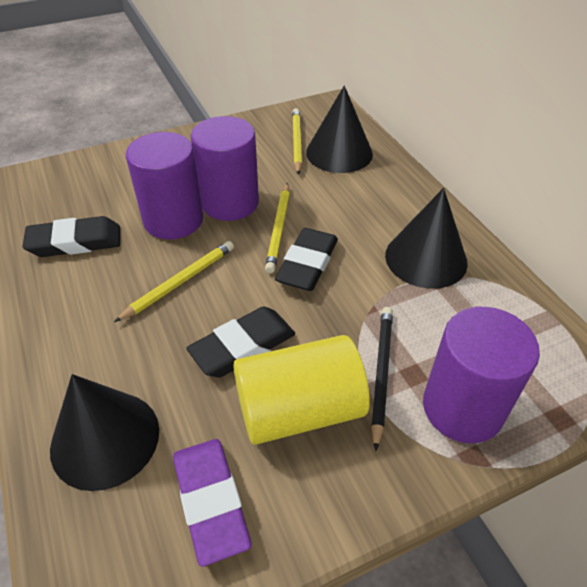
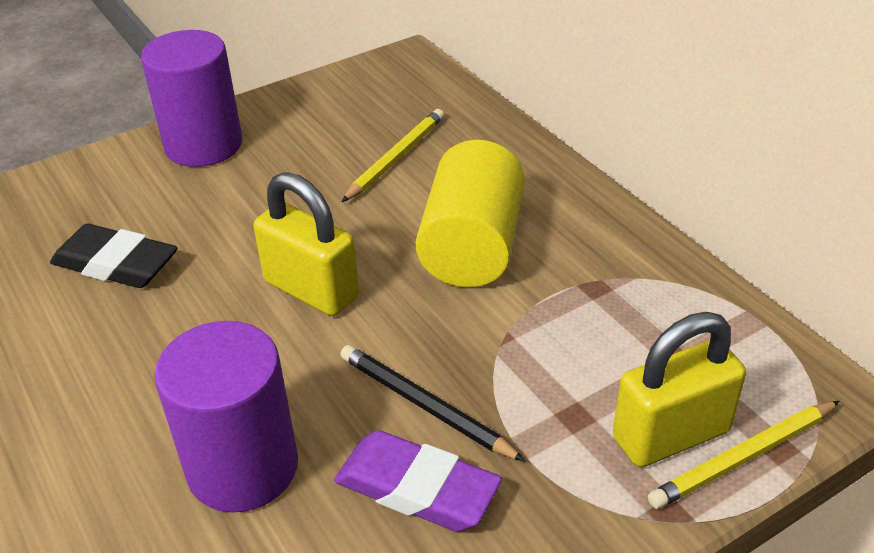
black cone: 3 -> 0
black eraser: 3 -> 1
purple cylinder: 3 -> 2
yellow padlock: 0 -> 2
yellow pencil: 3 -> 2

